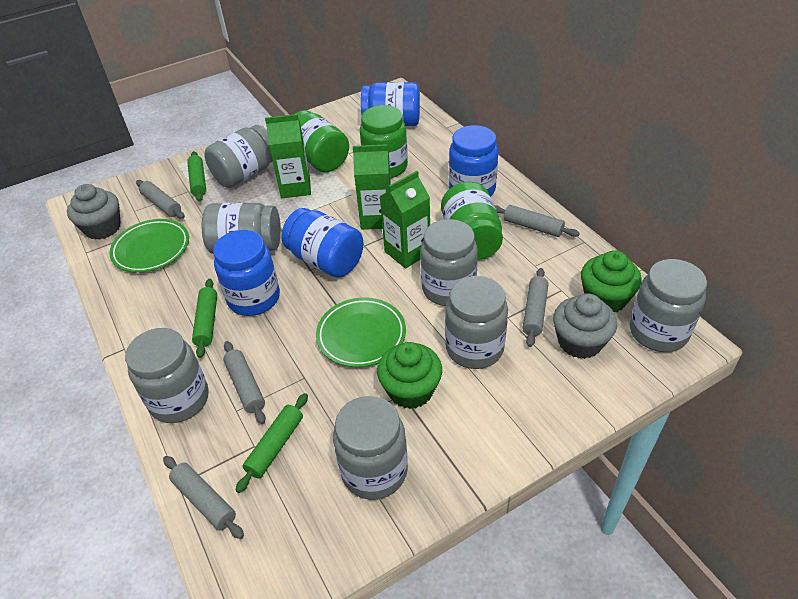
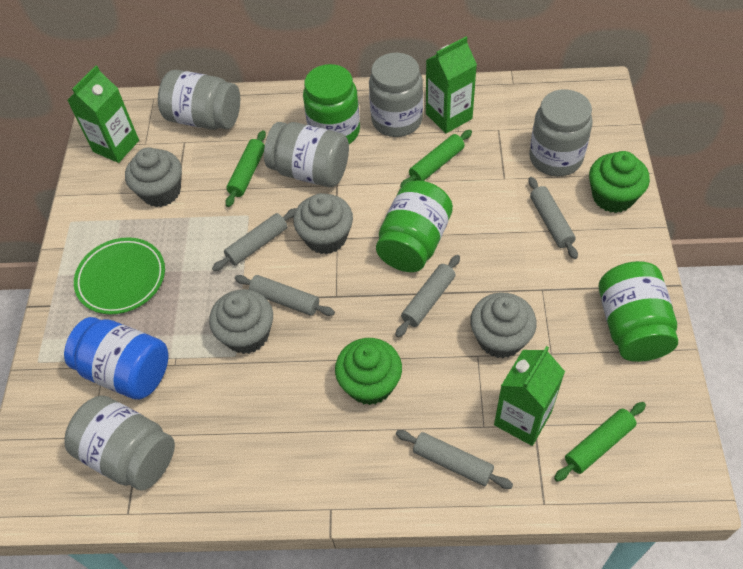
blue jar: 4 -> 1
green plate: 2 -> 1
grey cupcake: 2 -> 4
grey jar: 7 -> 5

